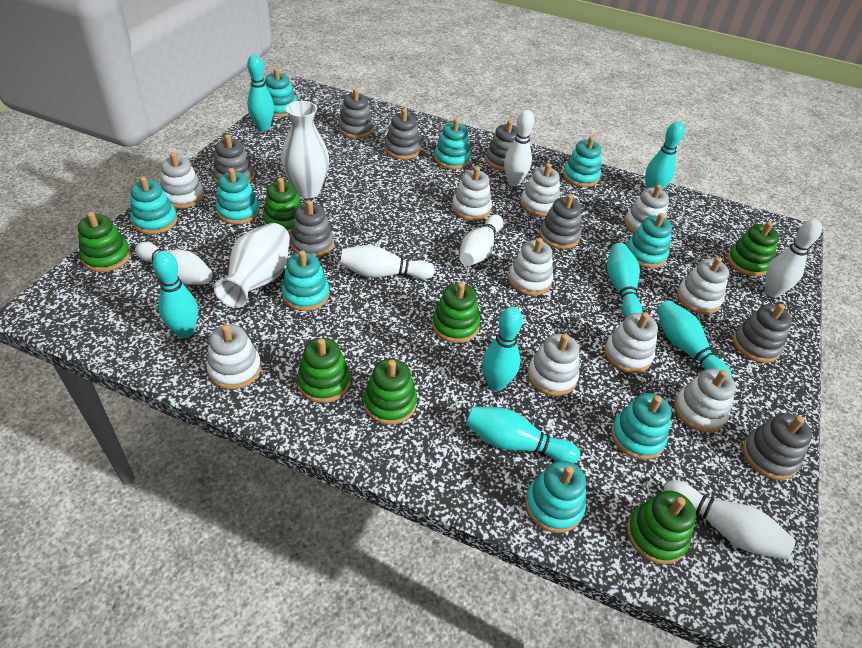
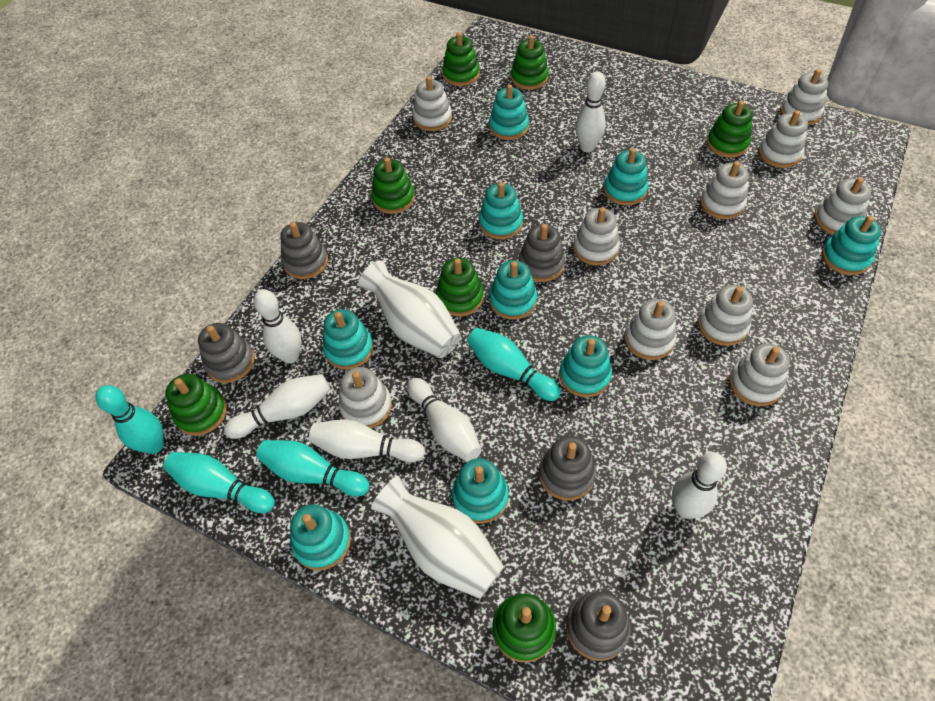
grey stacking toy: 8 -> 5
turquoise bowling pin: 7 -> 4

